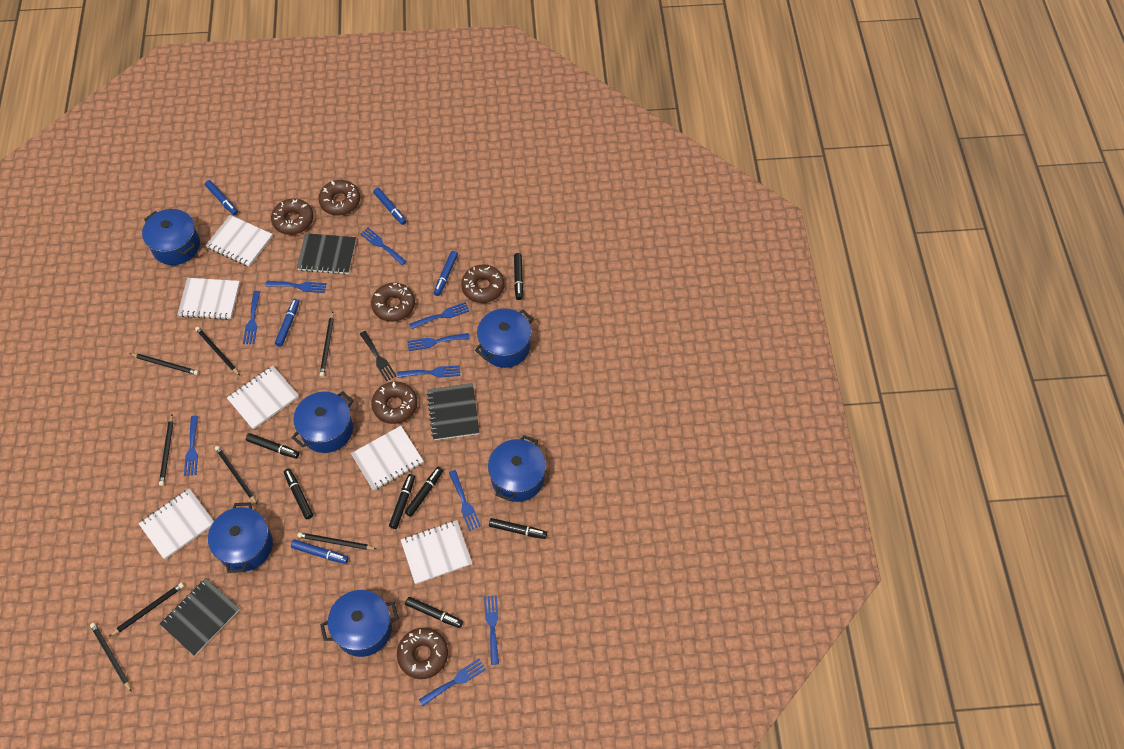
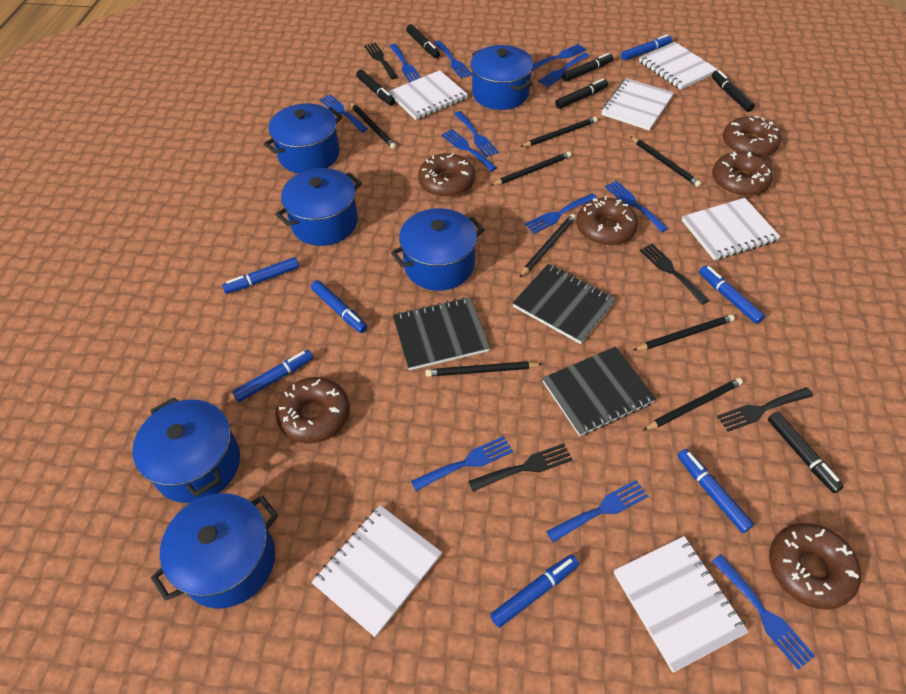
black fork: 1 -> 4
black marker: 7 -> 6
blue fork: 10 -> 12
blue marker: 5 -> 7

